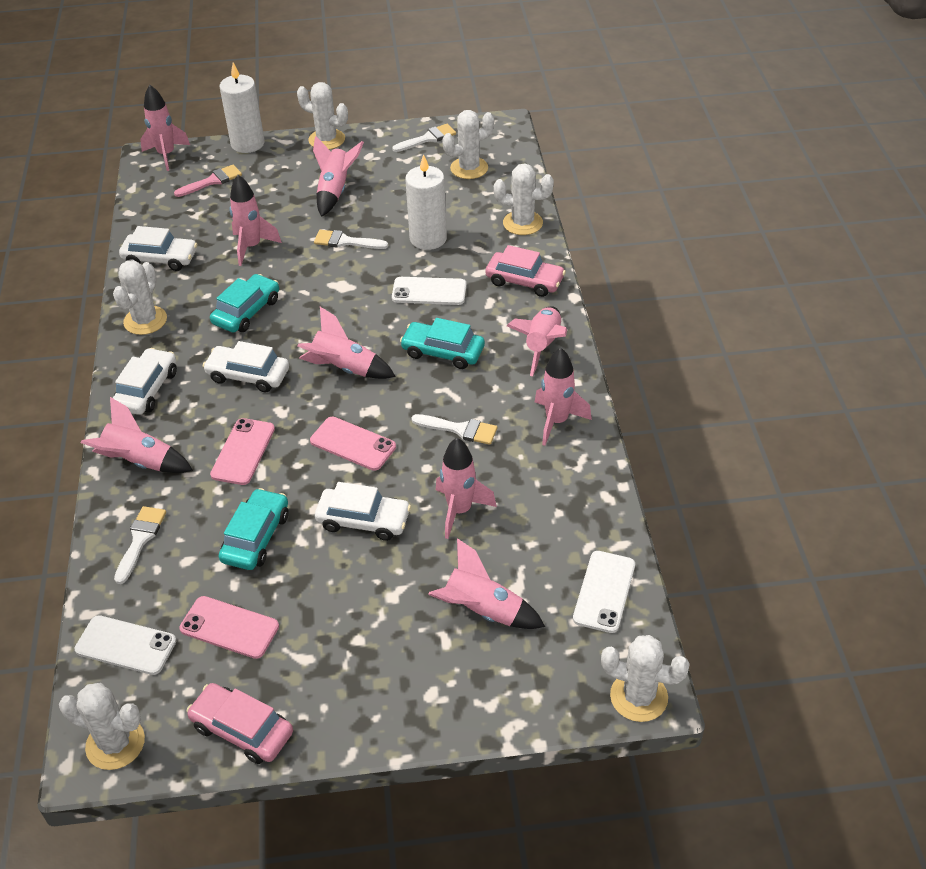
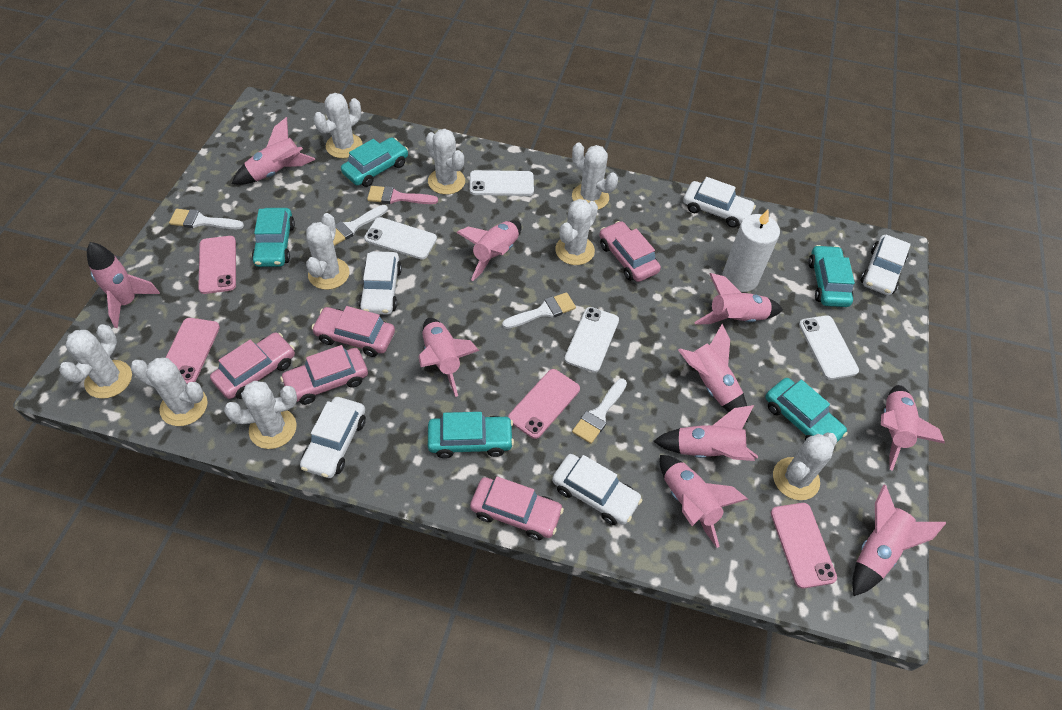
pink car: 2 -> 5
pink phone: 3 -> 4
pink rocket: 9 -> 10
turquoise car: 3 -> 5
white cactus: 6 -> 9
white candle: 2 -> 1
white car: 4 -> 5
white phone: 3 -> 4

